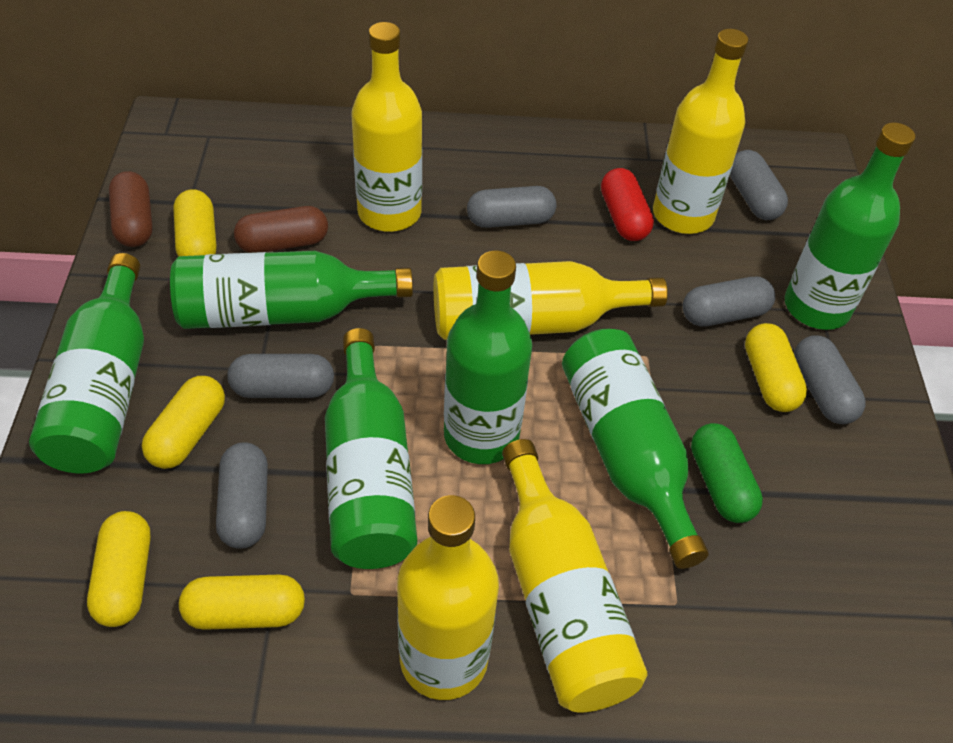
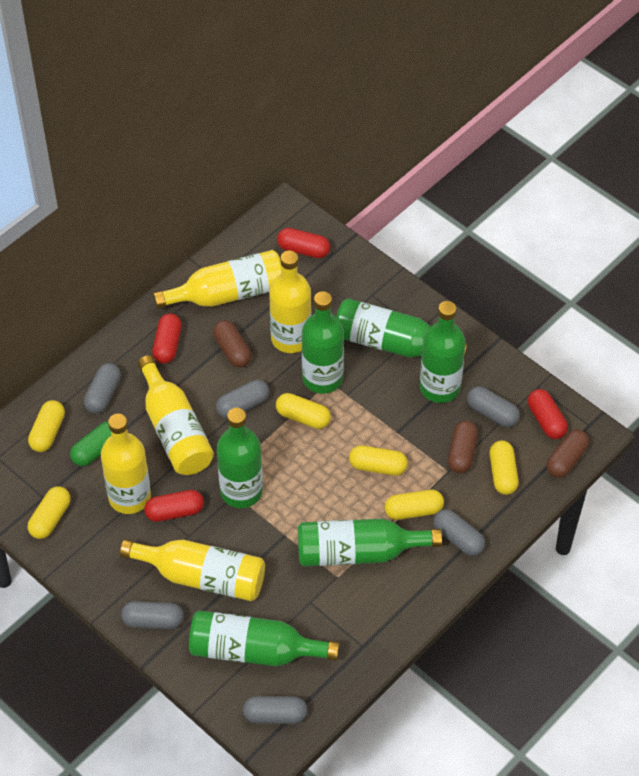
brown capsule: 2 -> 3
red capsule: 1 -> 4
yellow capsule: 5 -> 6

